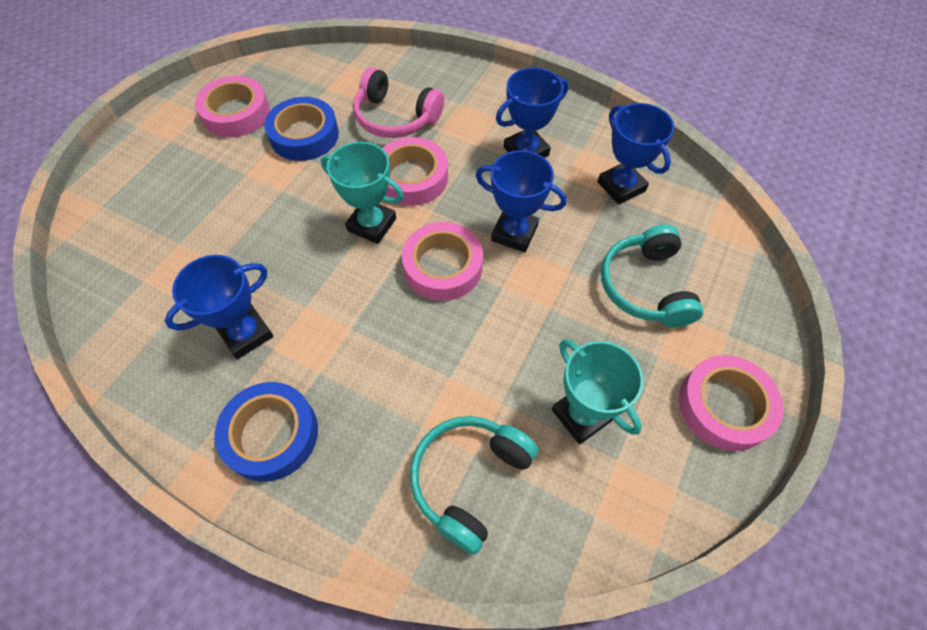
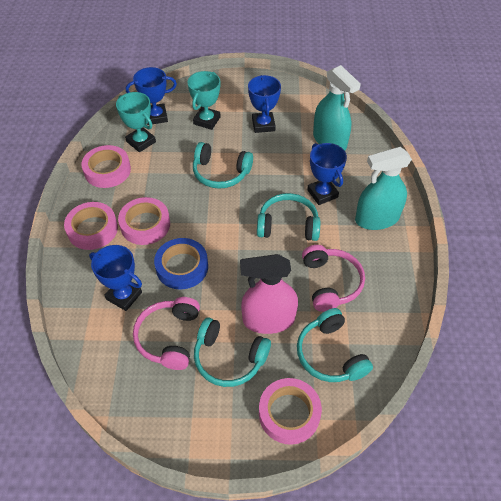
blue tape: 2 -> 1
pink headphones: 1 -> 2
pink spray bottle: 0 -> 1
turquoise headphones: 2 -> 4
turquoise spray bottle: 0 -> 2

